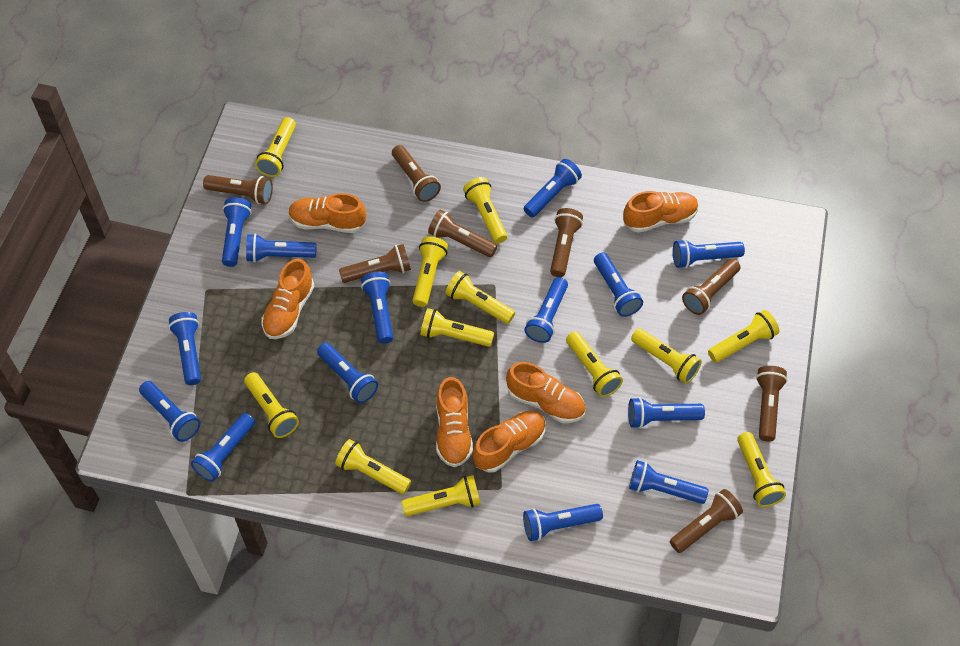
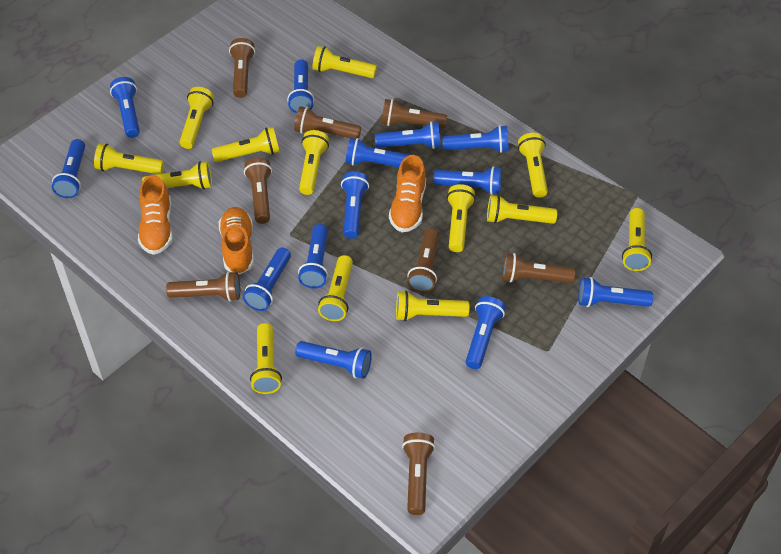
blue flashlight: 14 -> 13
orange shoe: 6 -> 3
yellow flashlight: 12 -> 13

